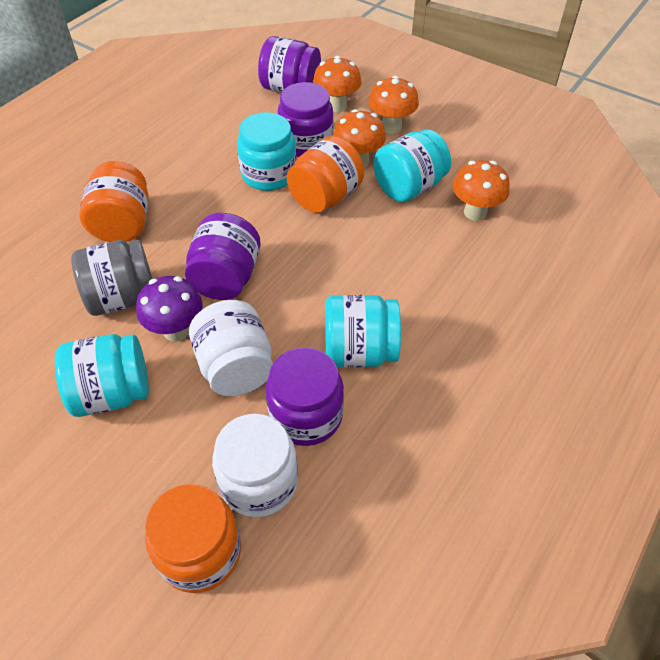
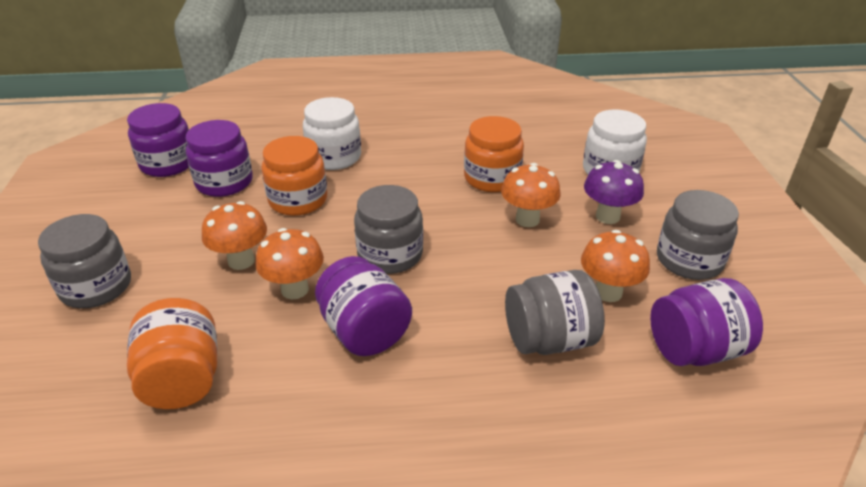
grey jar: 1 -> 4
turquoise jar: 4 -> 0

